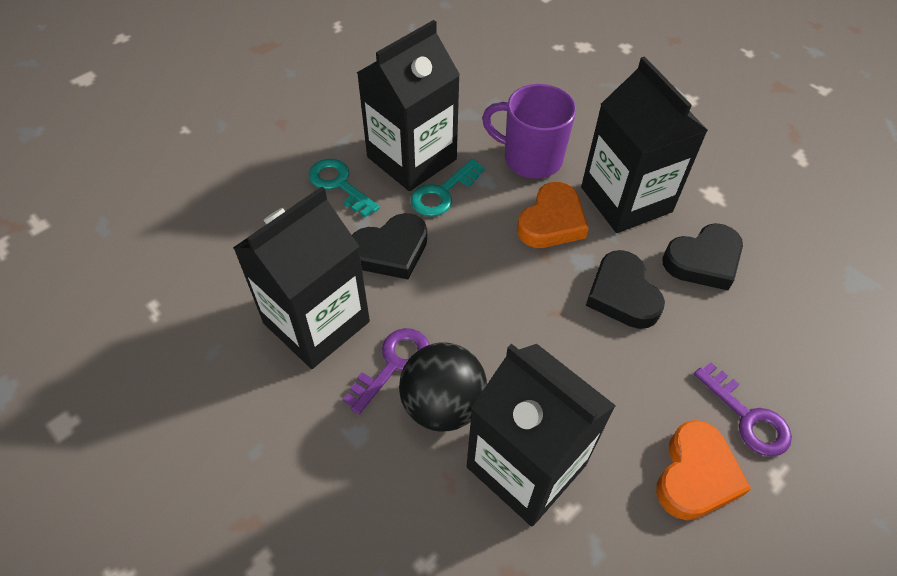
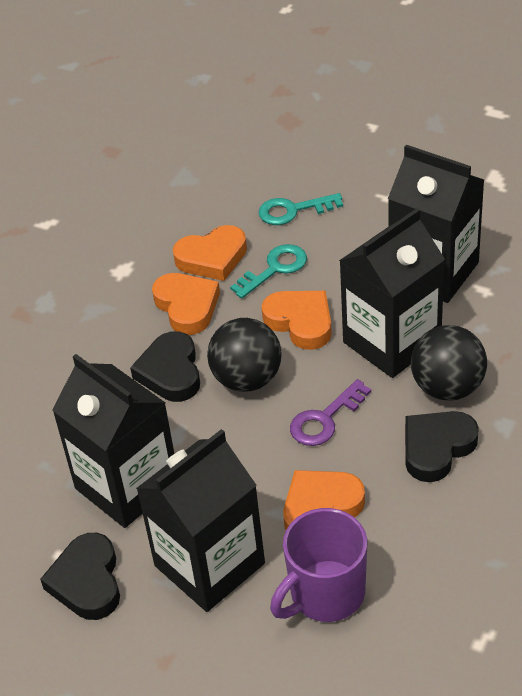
black ball: 1 -> 2
orange heart: 2 -> 4
purple key: 2 -> 1

